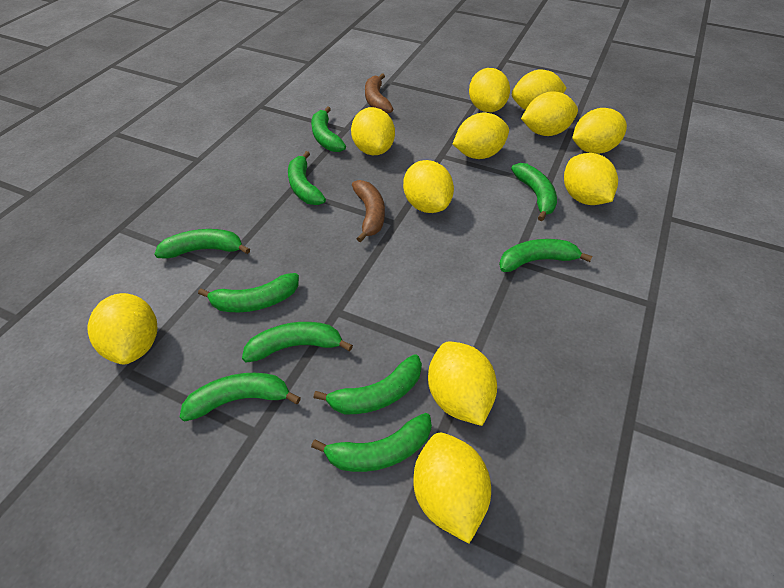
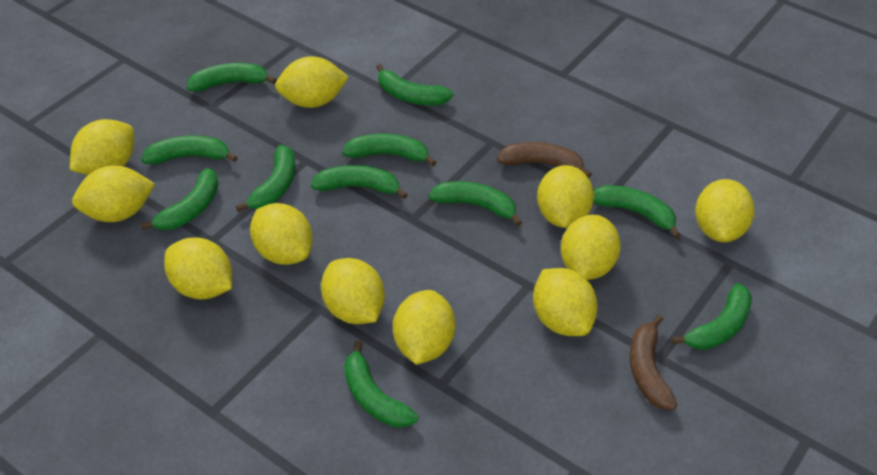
green banana: 10 -> 11

